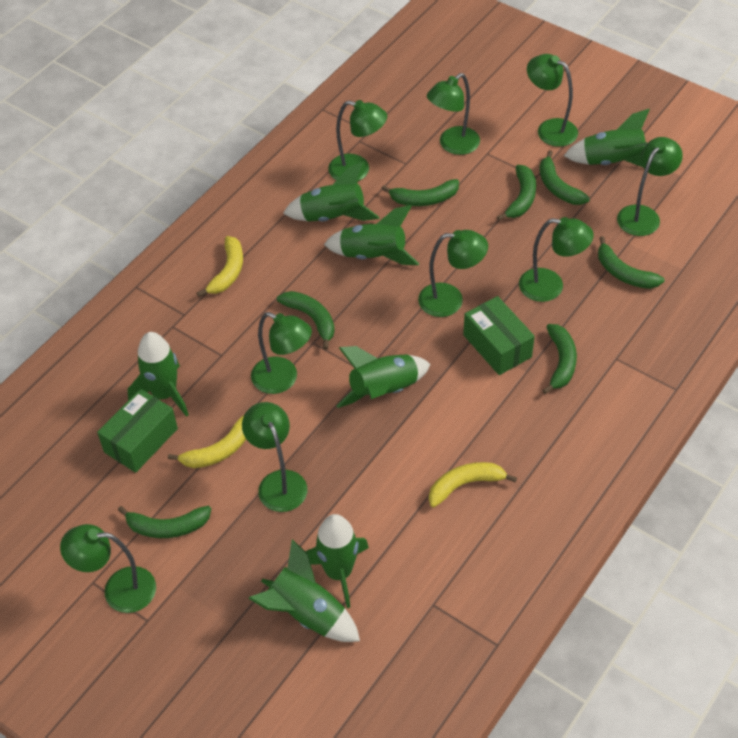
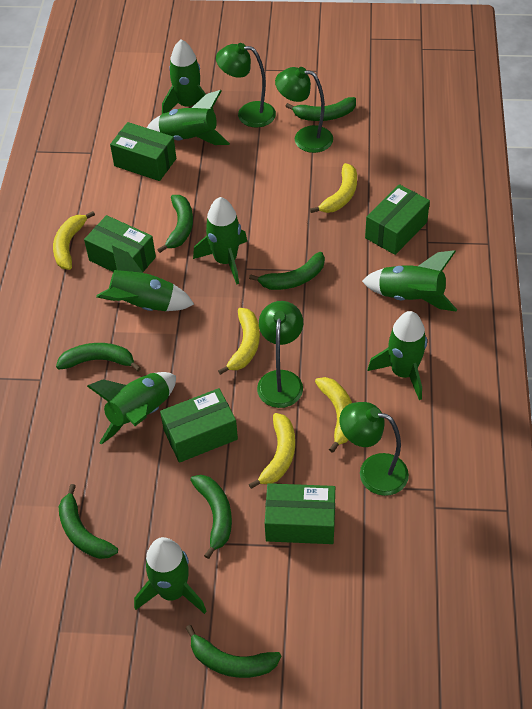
green box: 2 -> 5
green lamp: 9 -> 4
green rocket: 7 -> 8
yellow banana: 3 -> 5

